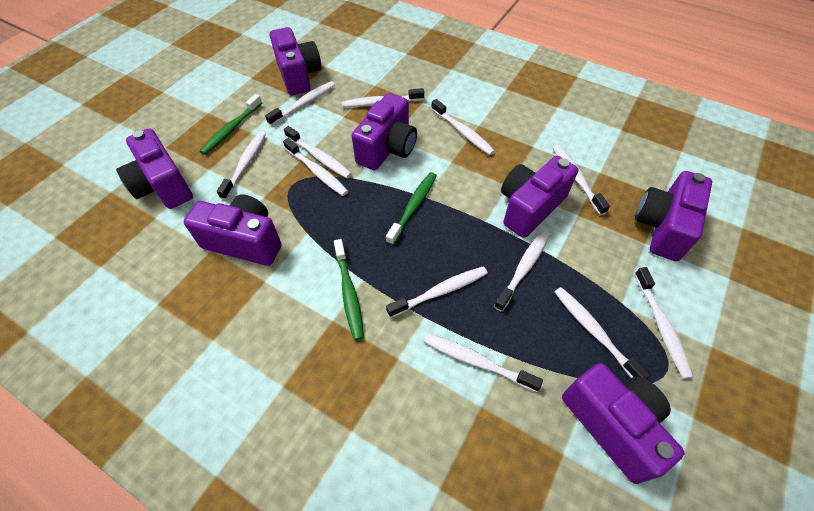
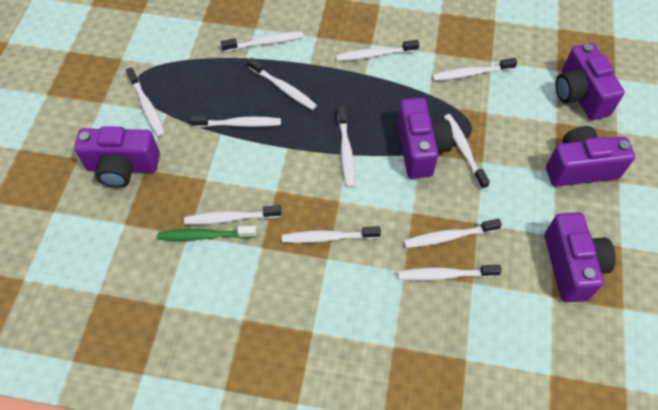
green toothbrush: 3 -> 1
purple camera: 7 -> 5

